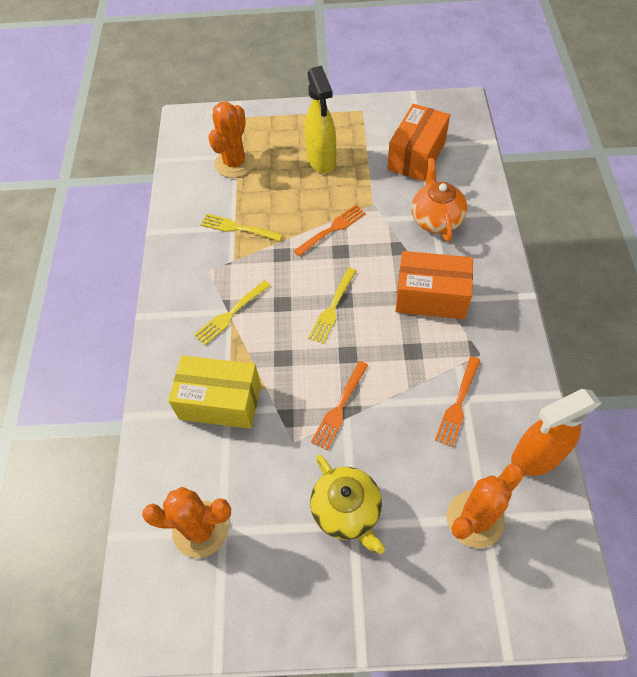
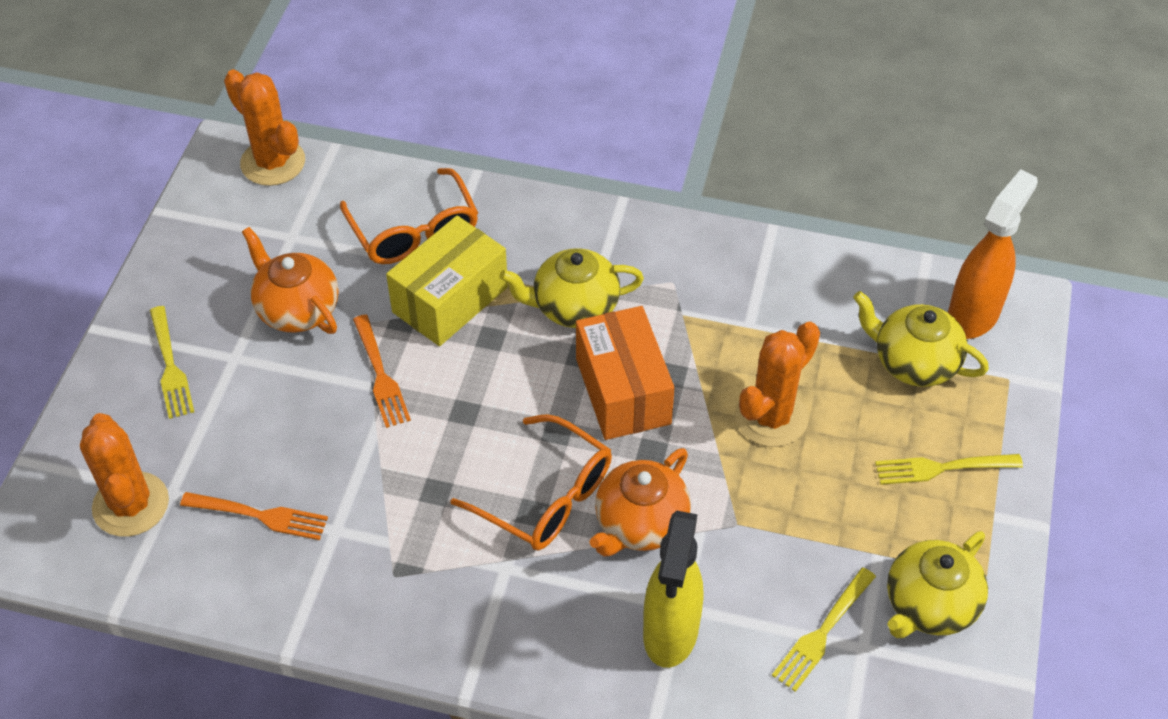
orange box: 2 -> 1
orange fork: 3 -> 2
orange glasses: 0 -> 2
orange teapot: 1 -> 2
yellow teapot: 1 -> 3

